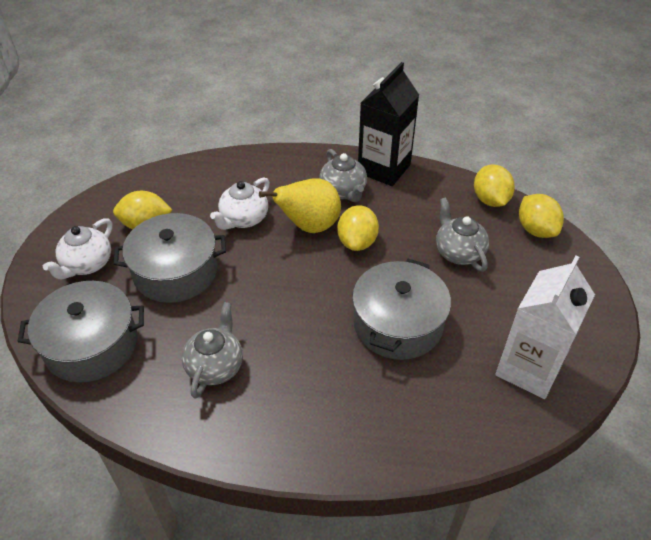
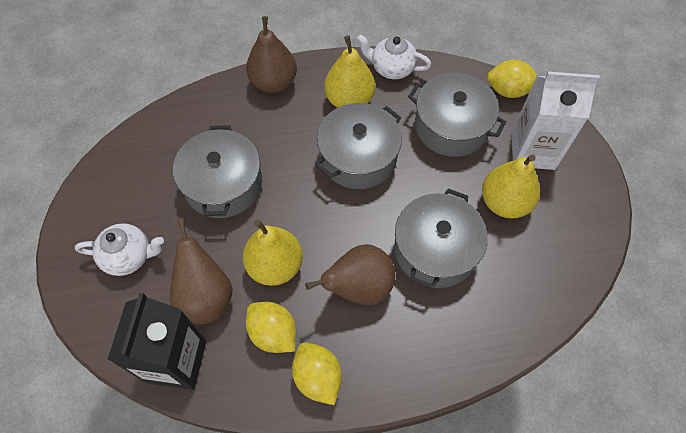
brown pear: 0 -> 3
grey pot: 3 -> 4
grey teapot: 3 -> 0
yellow lemon: 4 -> 3
yellow pear: 1 -> 3

